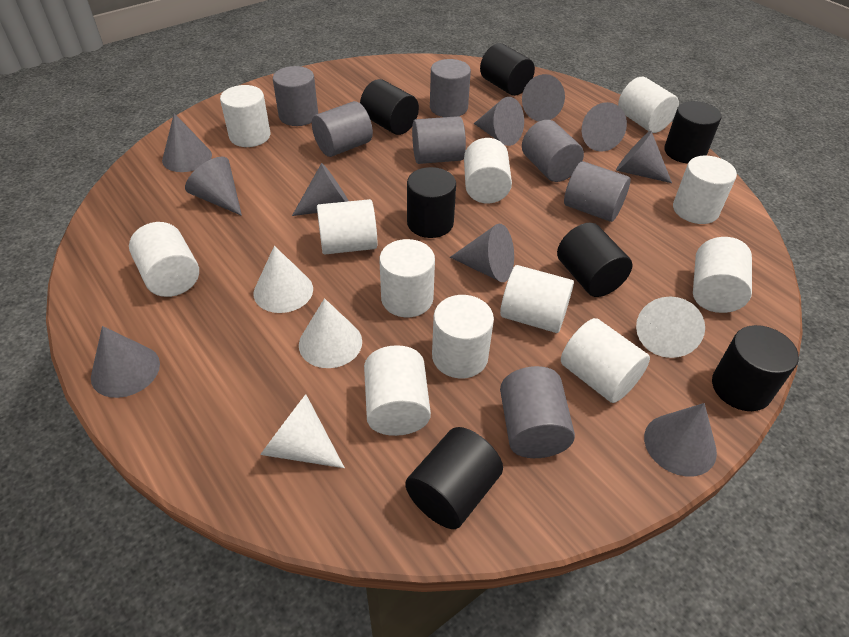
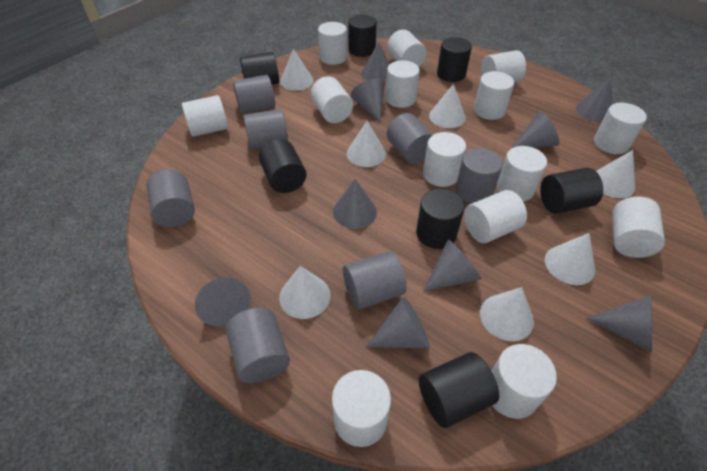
grey cone: 10 -> 9
white cone: 4 -> 7
white cylinder: 12 -> 14

